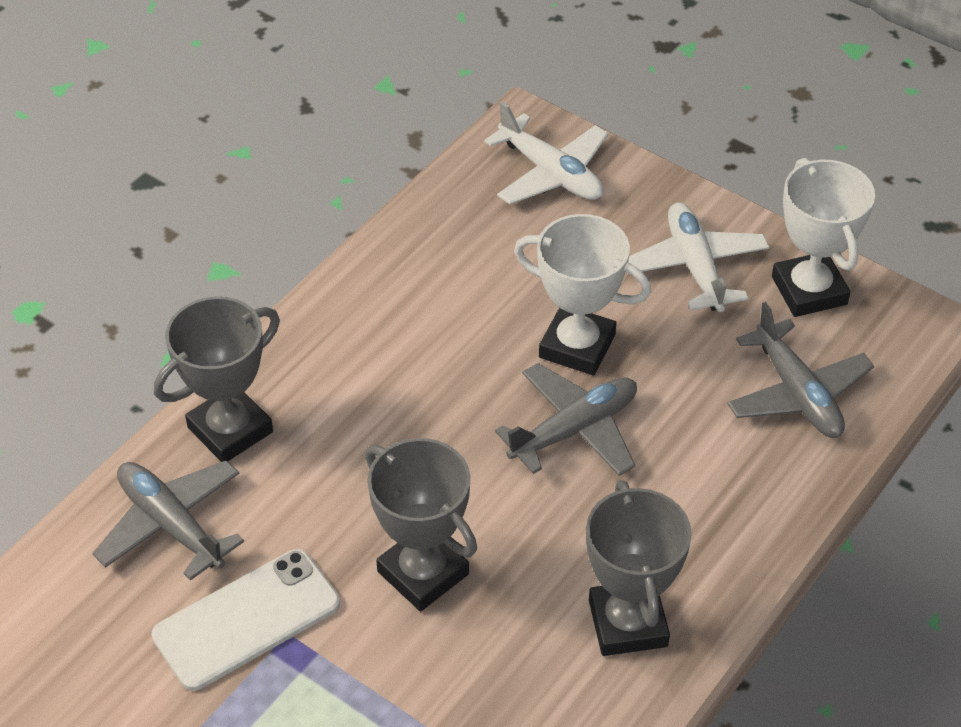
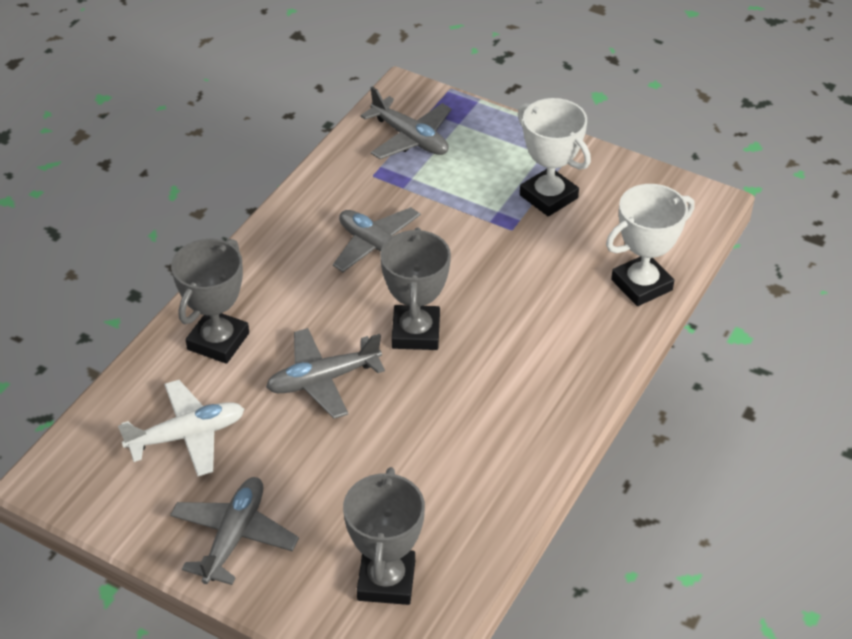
grey plane: 3 -> 4
white phone: 1 -> 0
white plane: 2 -> 1

